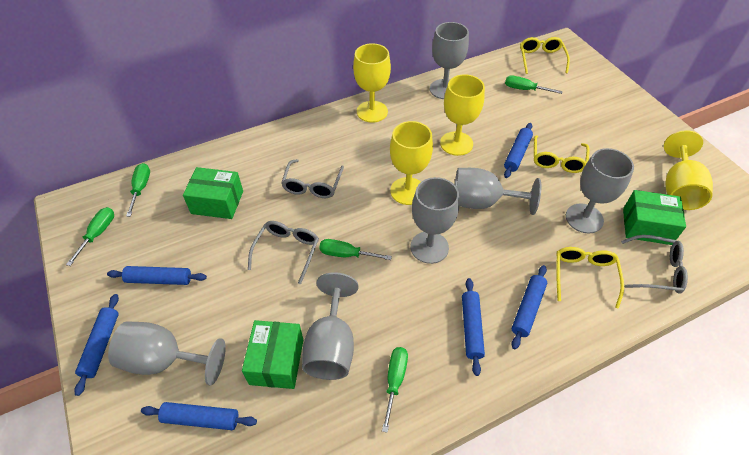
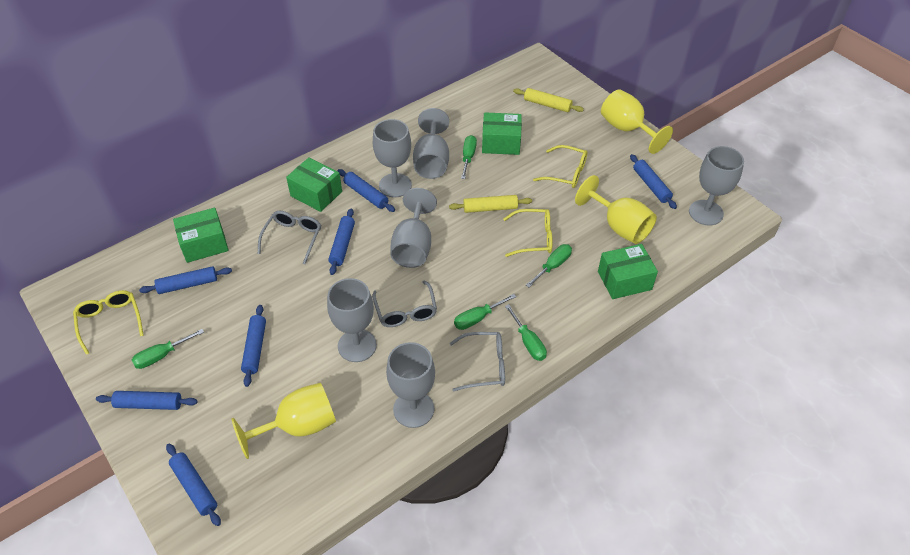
blue rolling pin: 6 -> 7
green box: 3 -> 4
yellow goblet: 4 -> 3
yellow rolling pin: 0 -> 2

